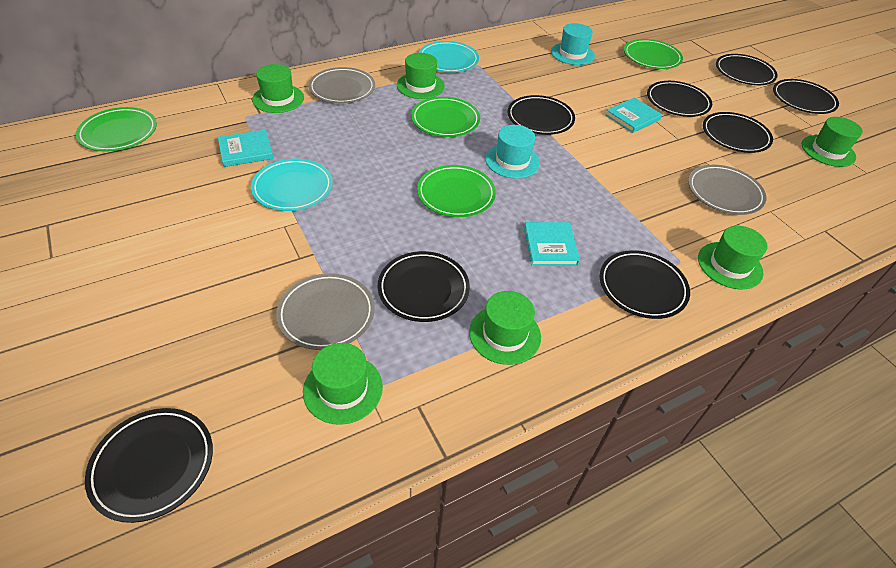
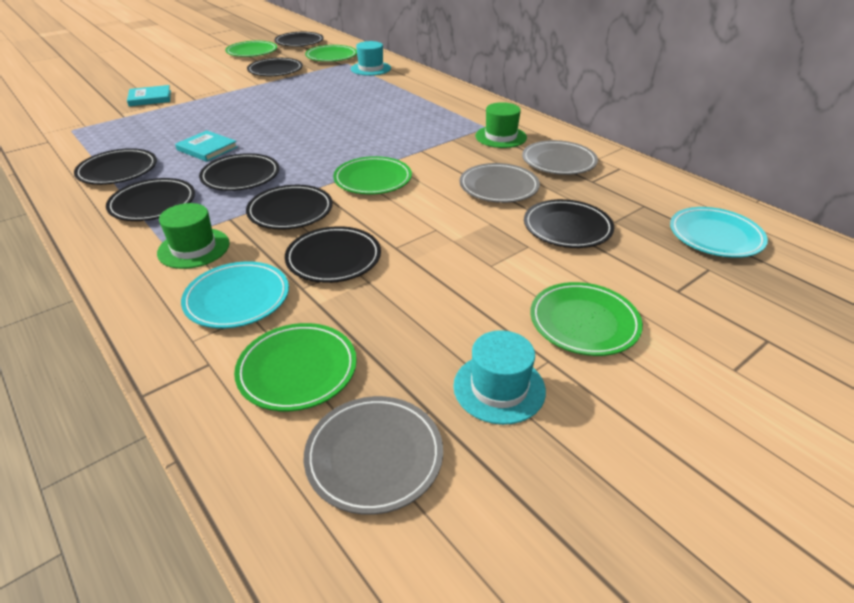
green hat: 6 -> 2
green plate: 4 -> 5
turquoise book: 3 -> 2

